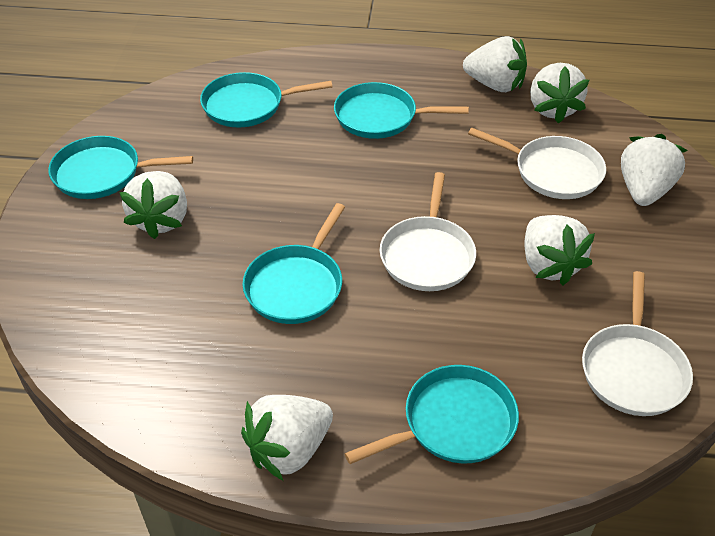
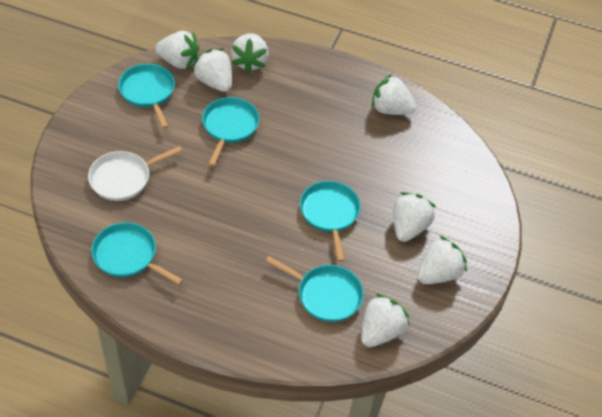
white pan: 3 -> 1
white strawberry: 6 -> 7

